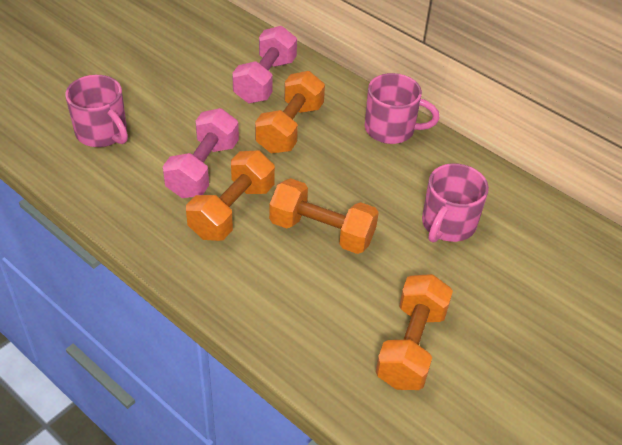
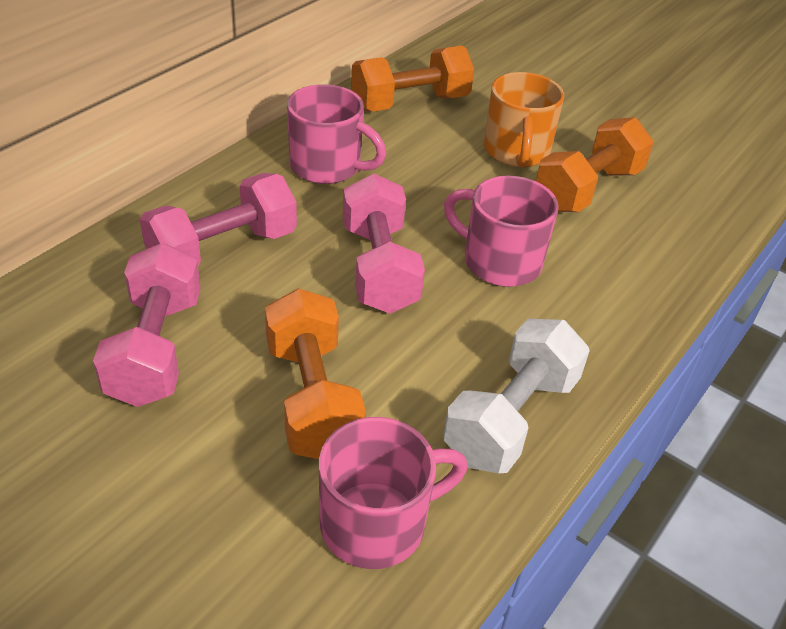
orange dumbbell: 4 -> 3
orange mug: 0 -> 1
pink dumbbell: 2 -> 3
white dumbbell: 0 -> 1

